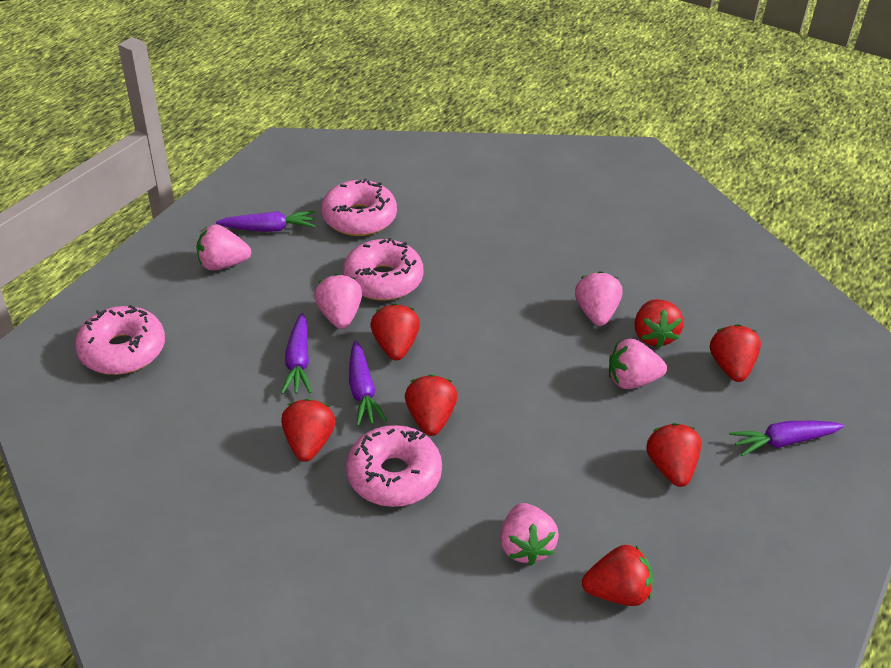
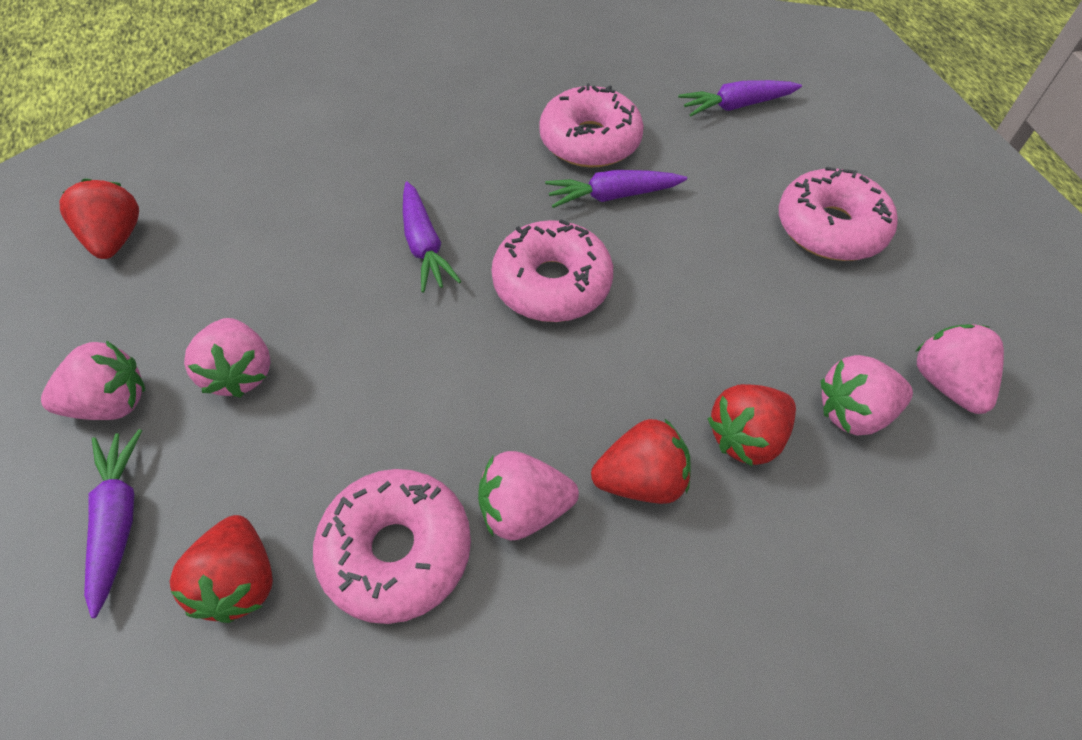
red strawberry: 7 -> 4

